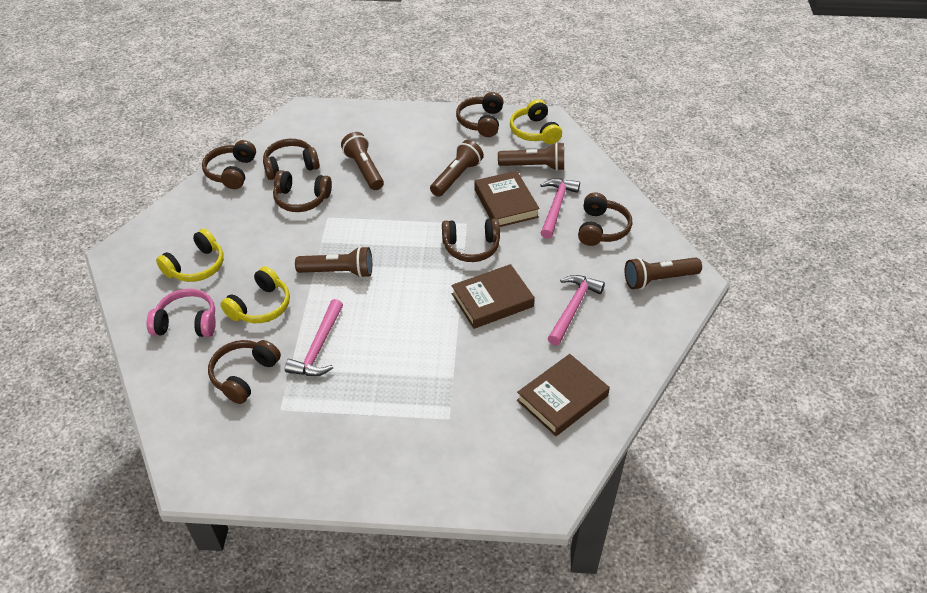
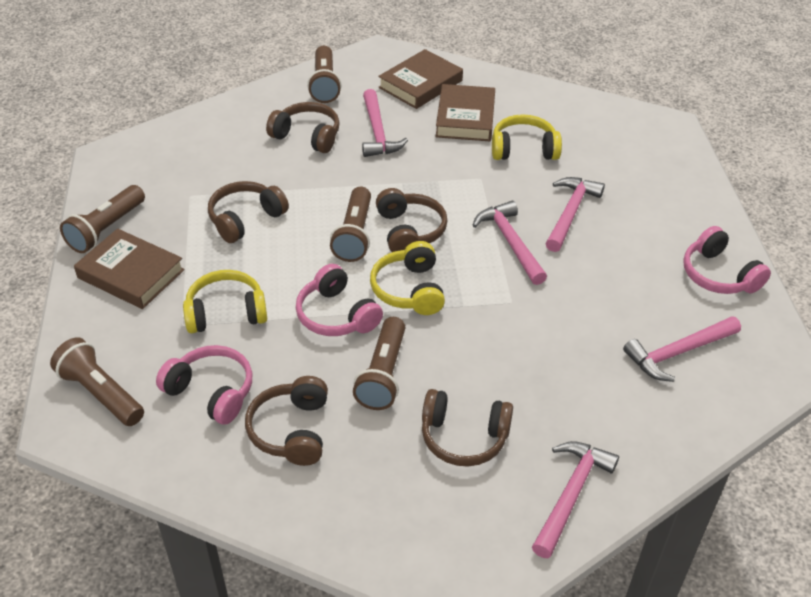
brown headphones: 7 -> 5
pink hammer: 3 -> 5
pink headphones: 1 -> 3

